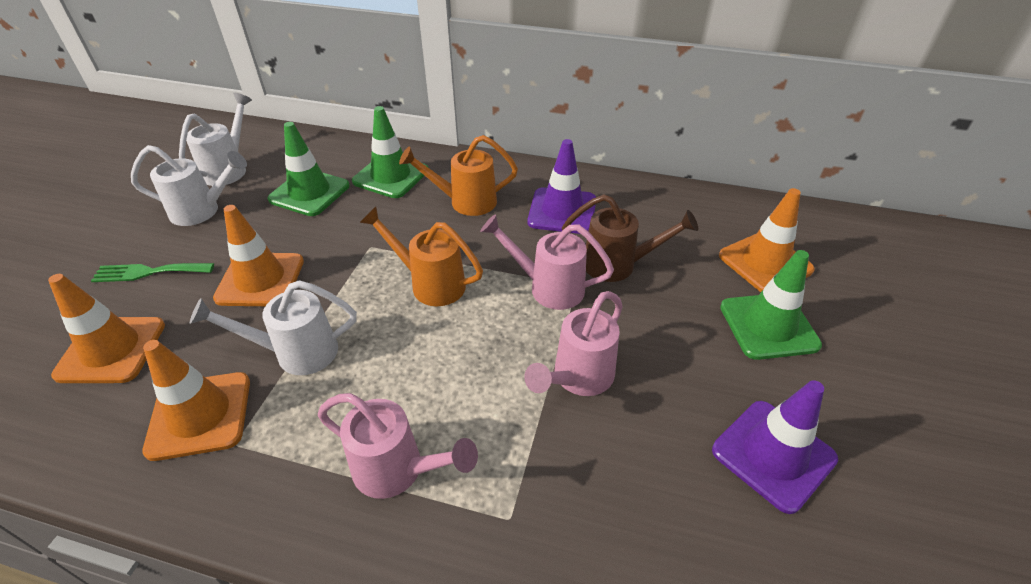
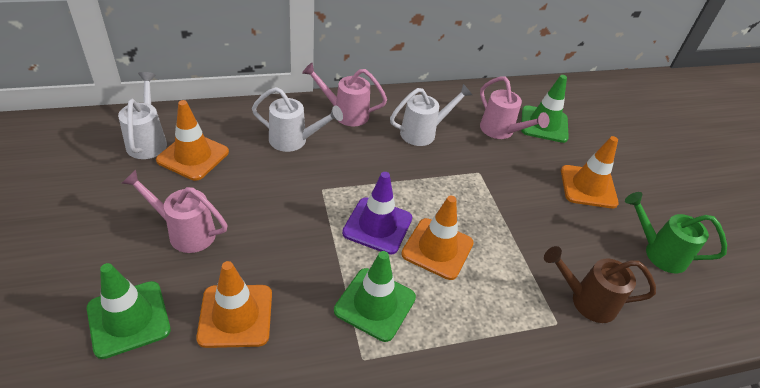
green fork: 1 -> 0
green watering can: 0 -> 1
orange watering can: 2 -> 0
purple traffic cone: 2 -> 1

